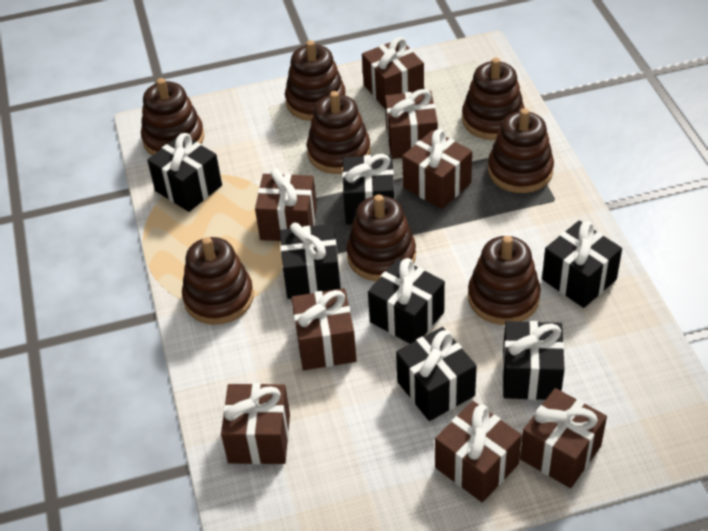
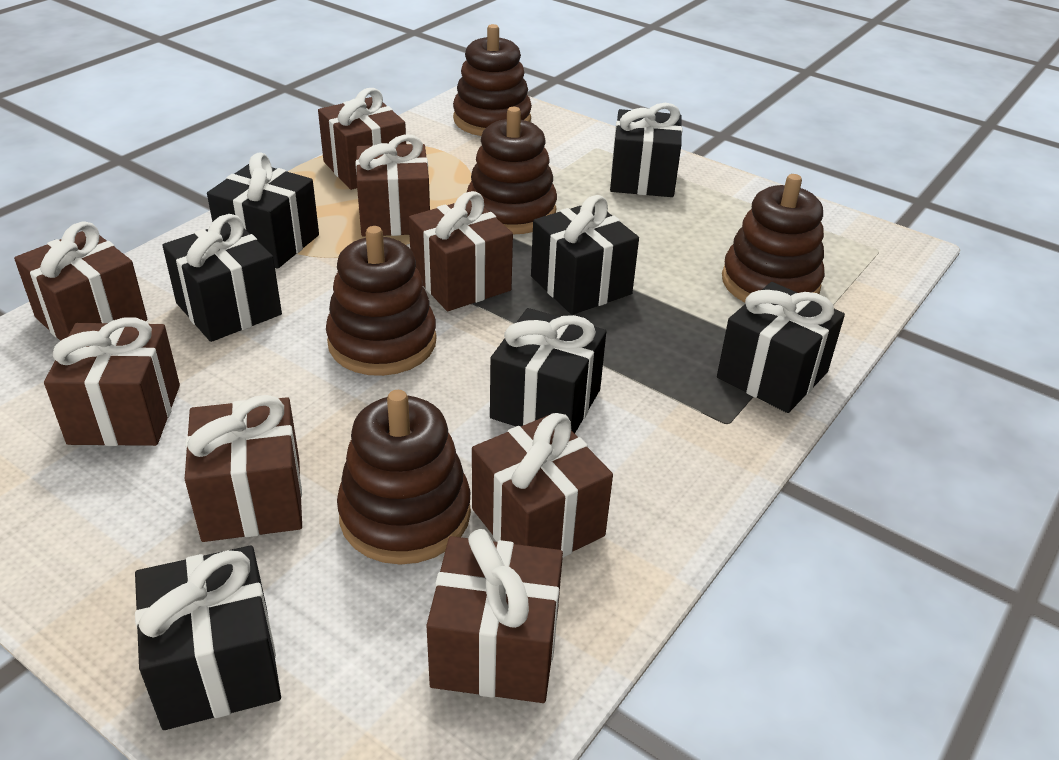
brown stacking toy: 8 -> 5

